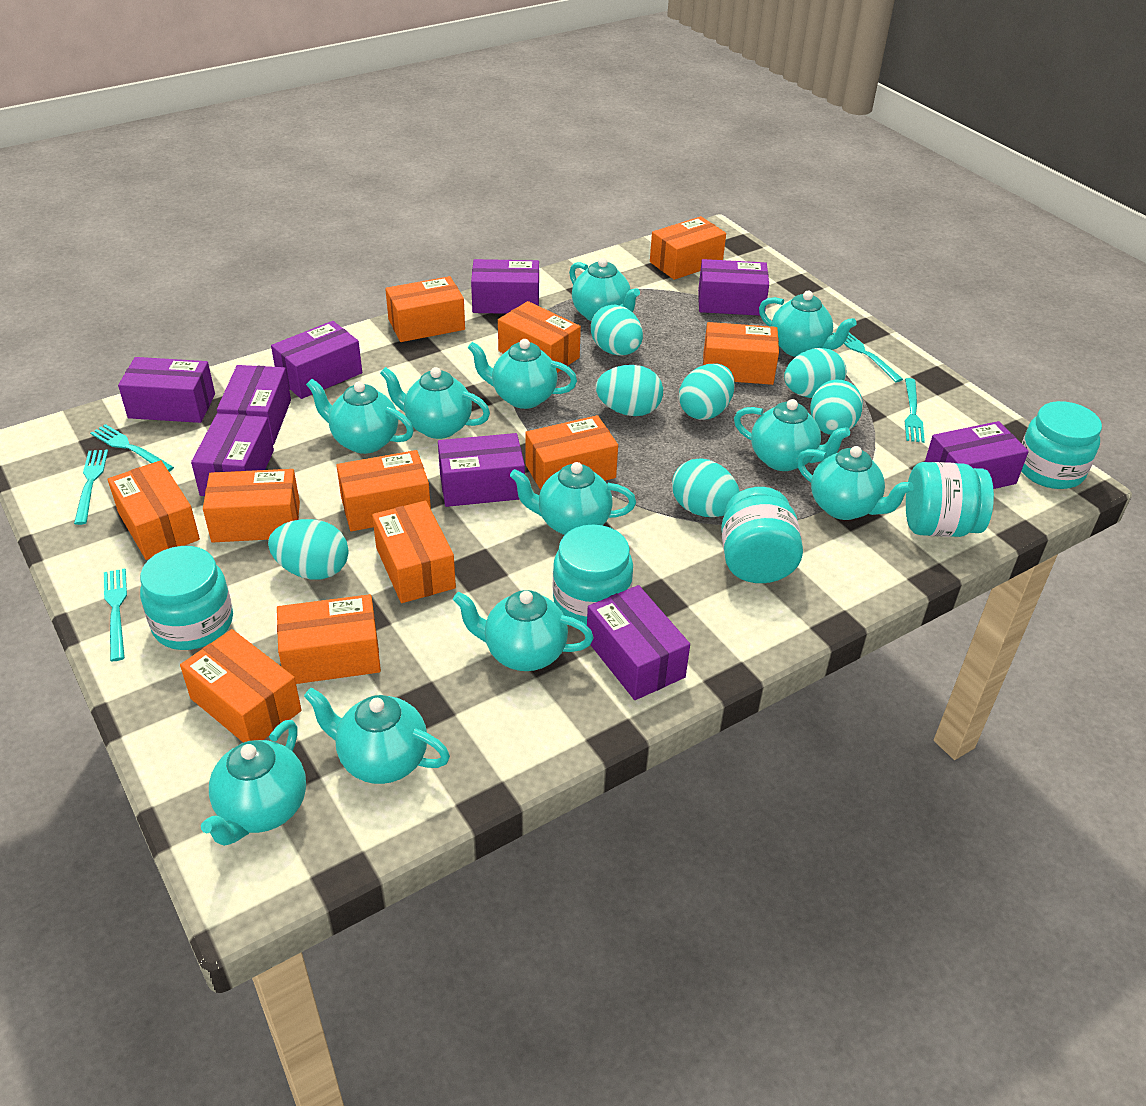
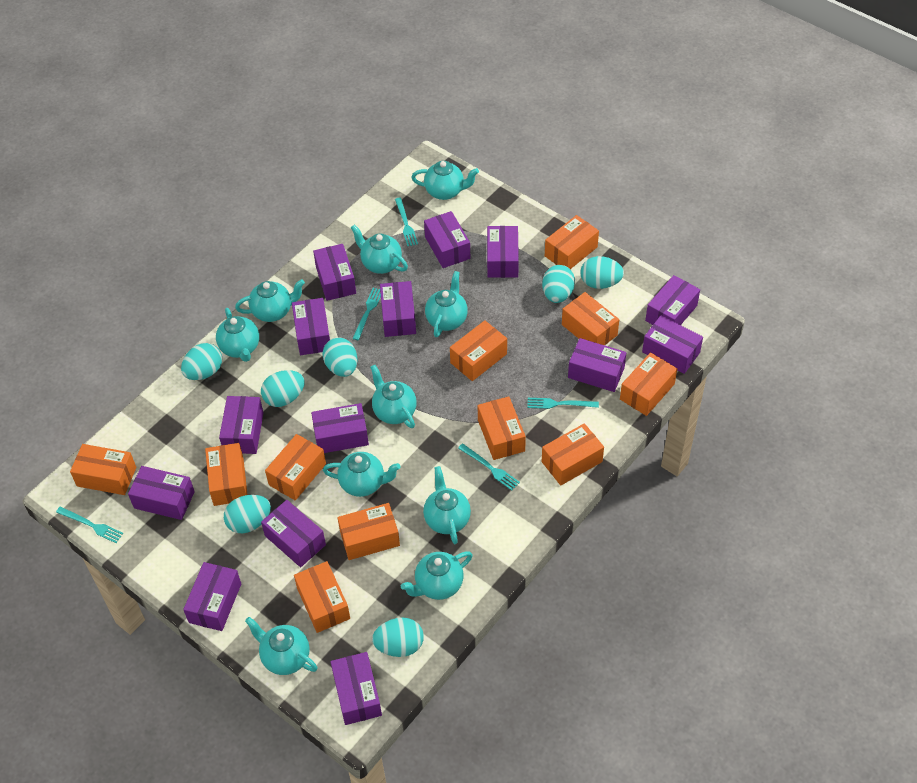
purple box: 9 -> 14
turquoise jar: 5 -> 0
turquoise teapot: 11 -> 10

